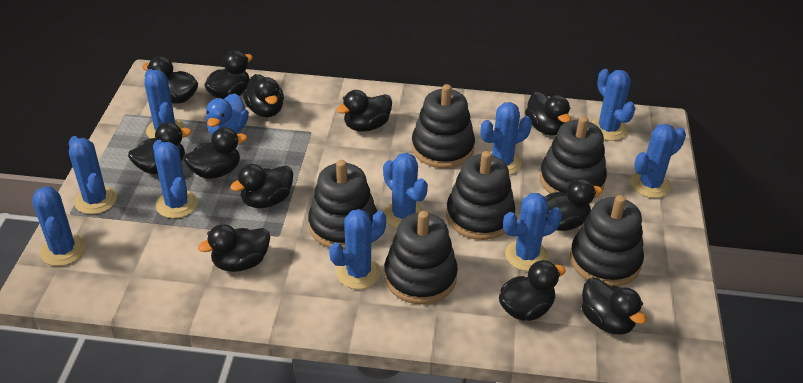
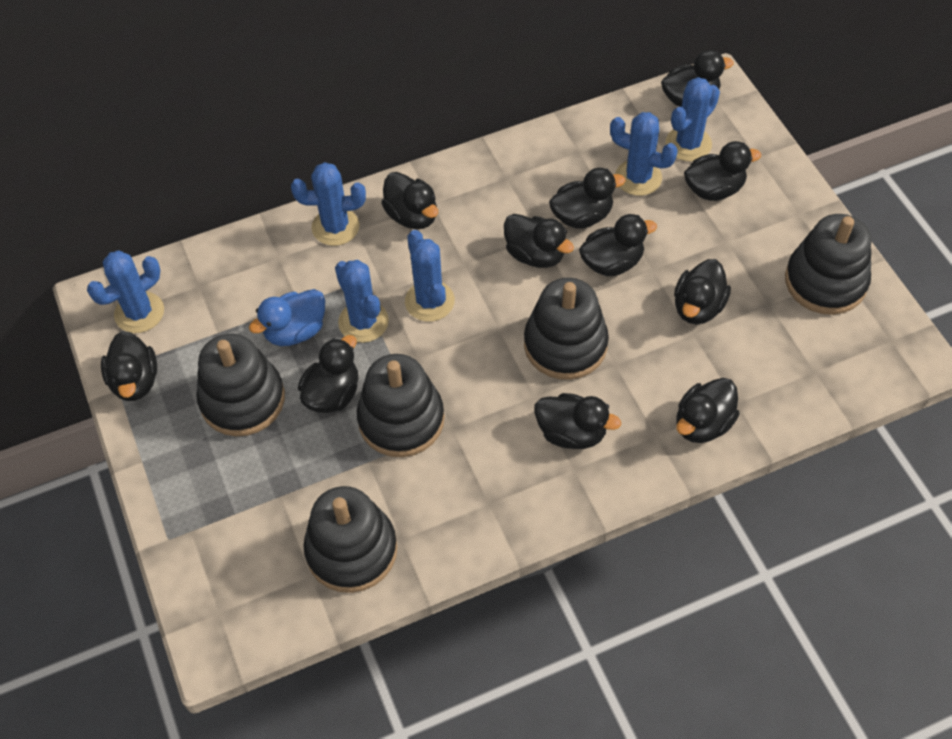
black duck: 12 -> 11
black stacking toy: 6 -> 5
blue cactus: 10 -> 6

